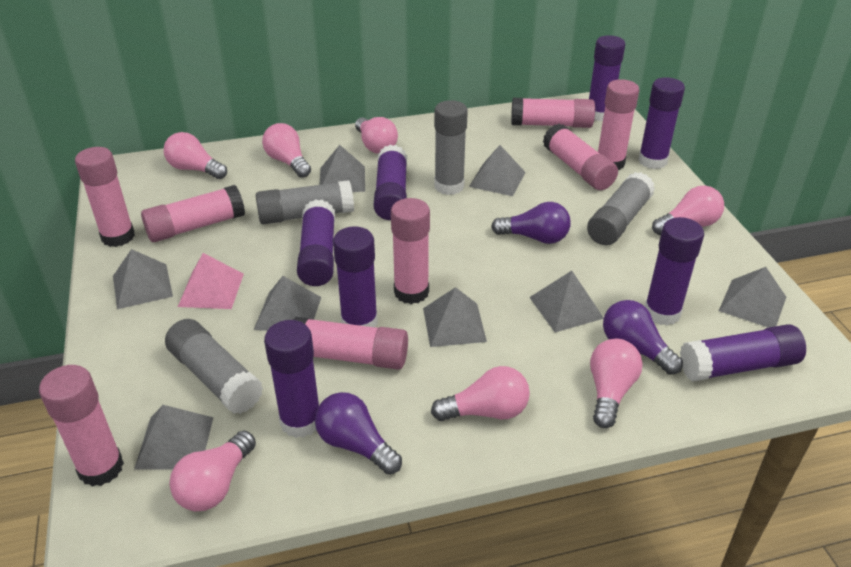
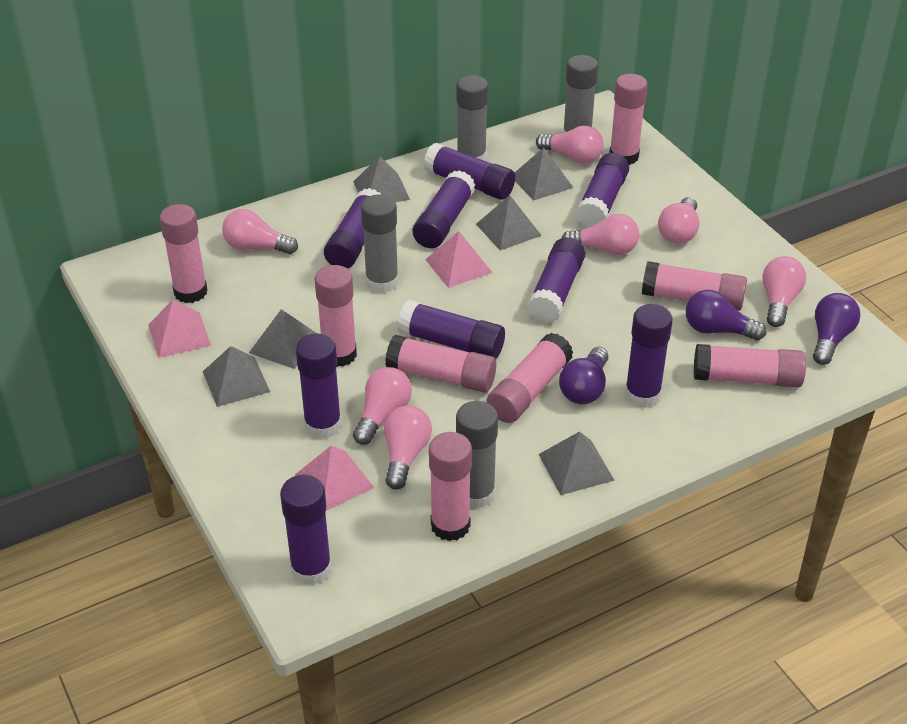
grey pyramid: 8 -> 6
pink pyramid: 1 -> 3
purple glue stick: 8 -> 9

